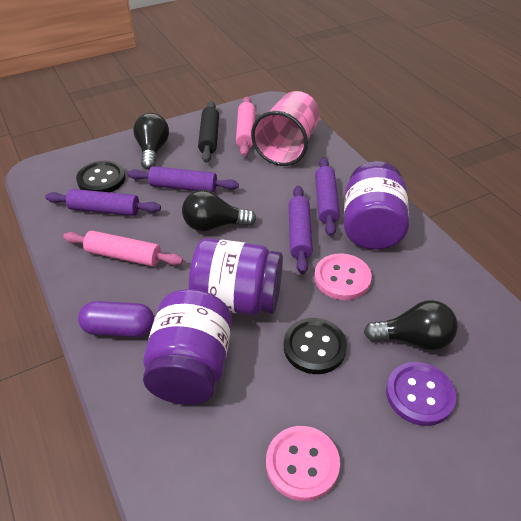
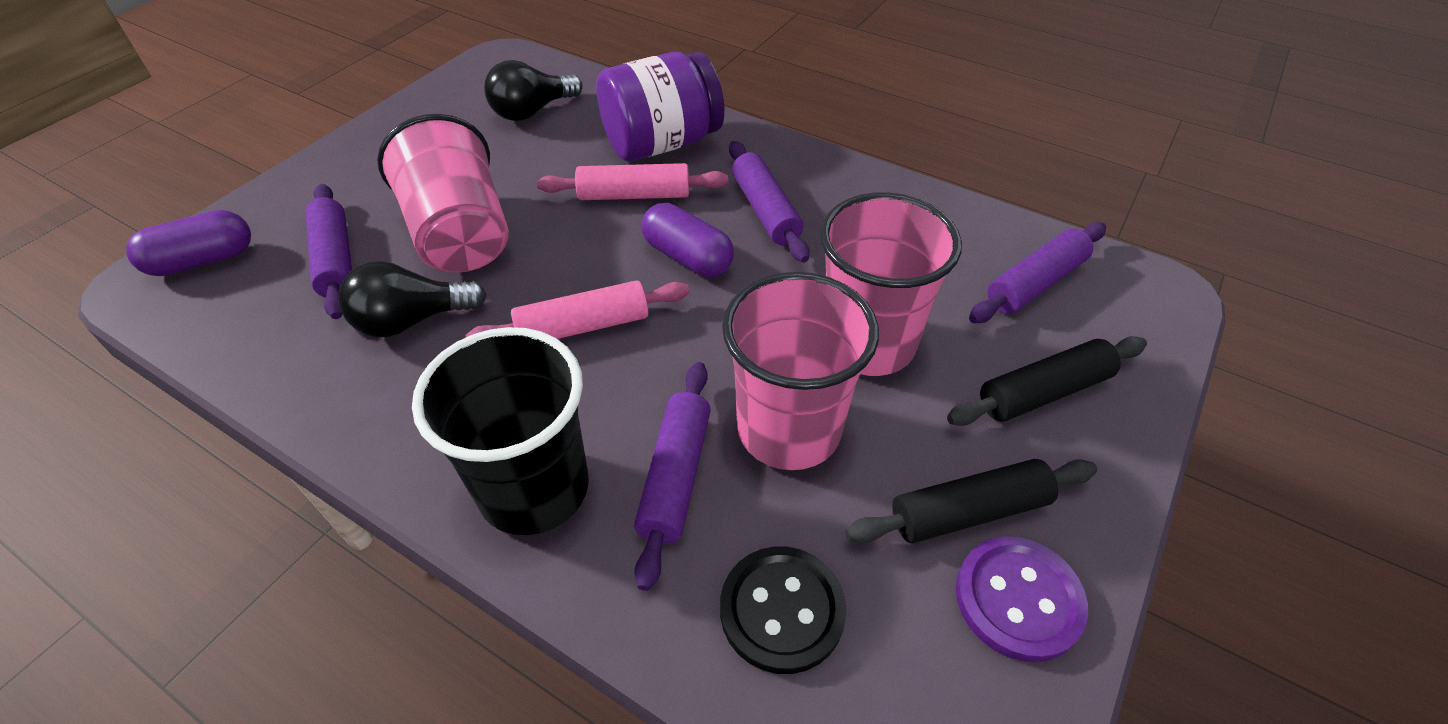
black button: 2 -> 1
black cup: 0 -> 1
black light bulb: 3 -> 2
black rolling pin: 1 -> 2
pink button: 2 -> 0
pink cup: 1 -> 3
purple capsule: 1 -> 2
purple jar: 3 -> 1

